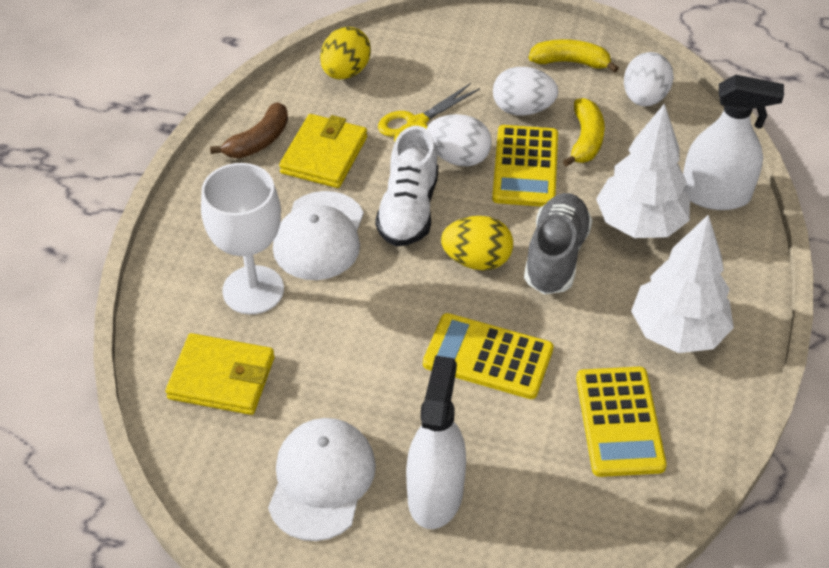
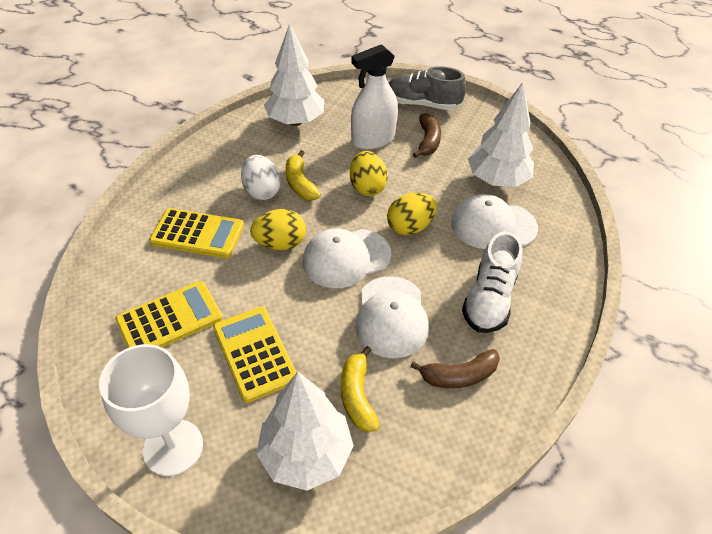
brown banana: 1 -> 2
white cap: 2 -> 3
white egg: 3 -> 1
white spray bottle: 2 -> 1
white tree: 2 -> 3
yellow egg: 2 -> 3
yellow scissors: 1 -> 0
yellow wallet: 2 -> 0

